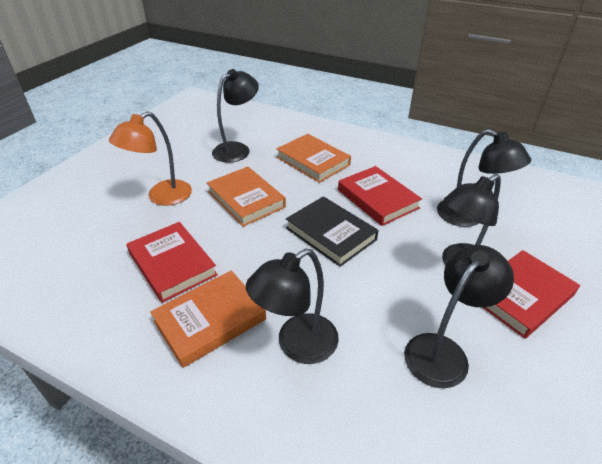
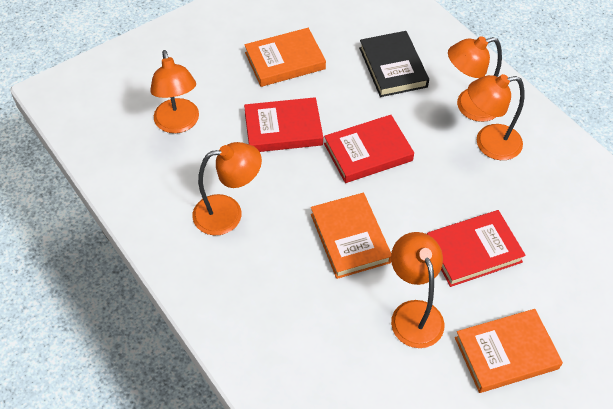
black lamp: 5 -> 0
orange lamp: 1 -> 5

